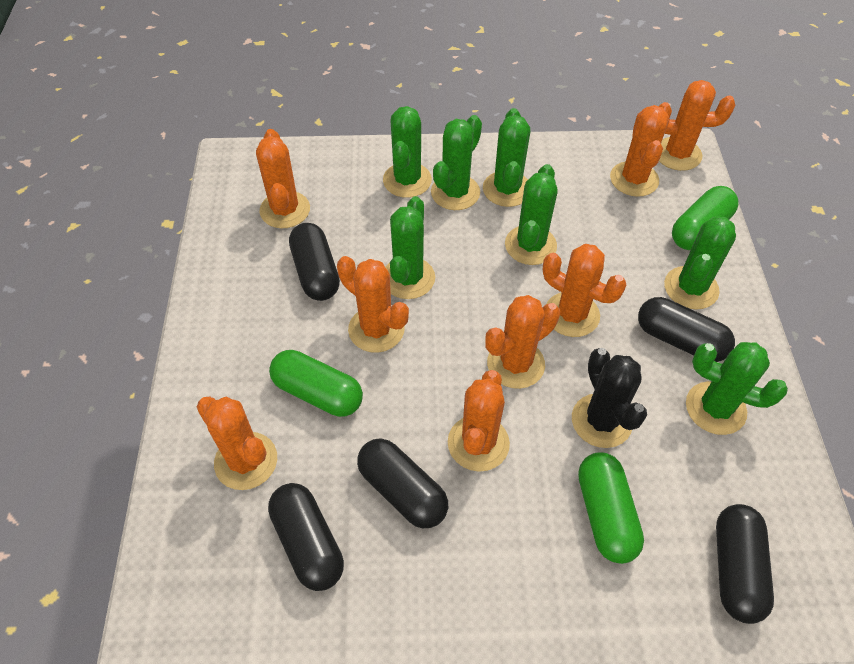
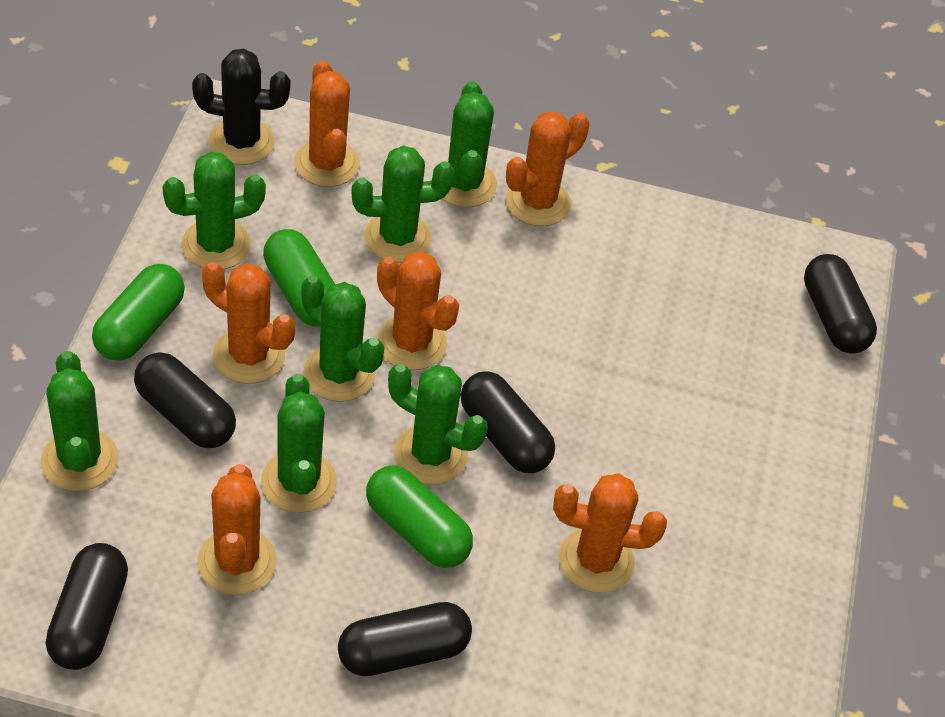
orange cactus: 8 -> 6

